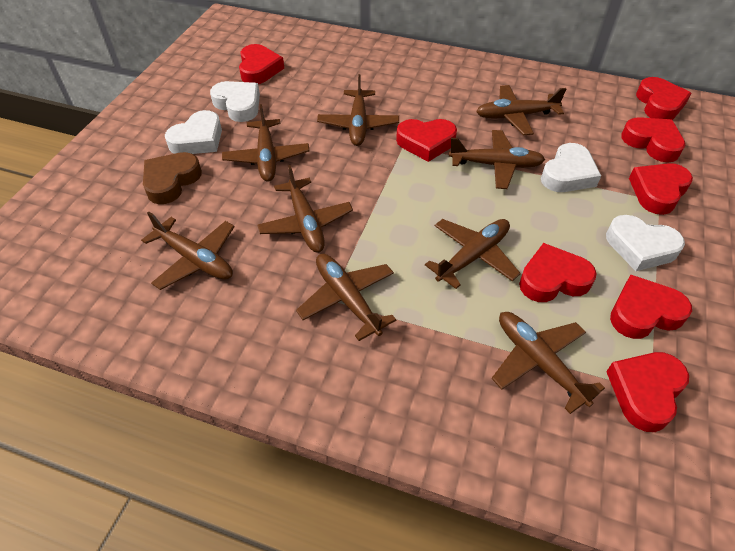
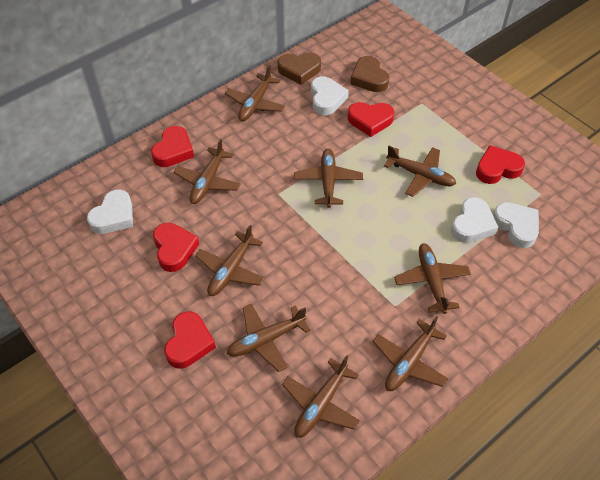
brown heart: 1 -> 2
red heart: 8 -> 5

